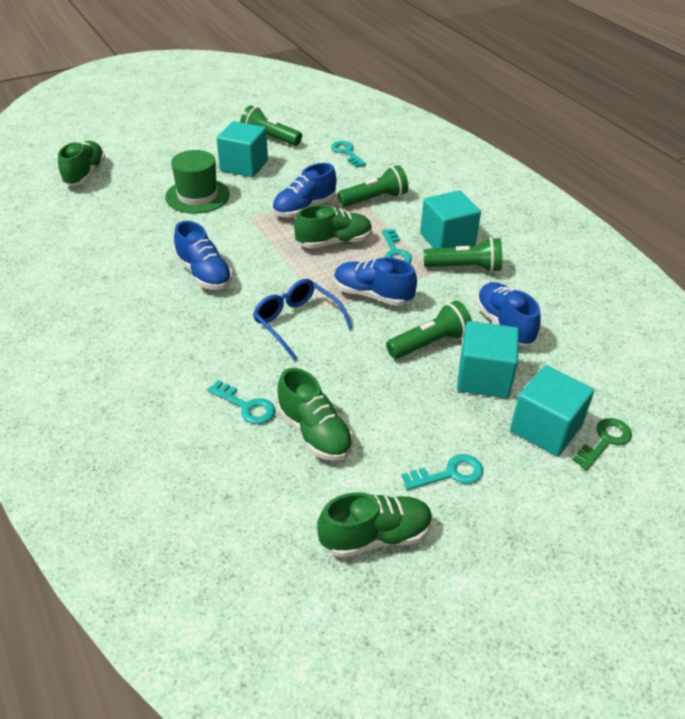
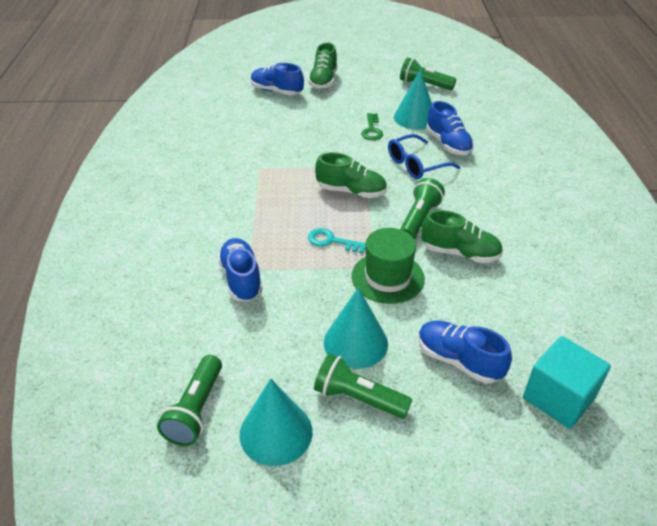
green shoe: 4 -> 3
turquoise cone: 0 -> 3
turquoise cube: 4 -> 1
turquoise key: 4 -> 1

